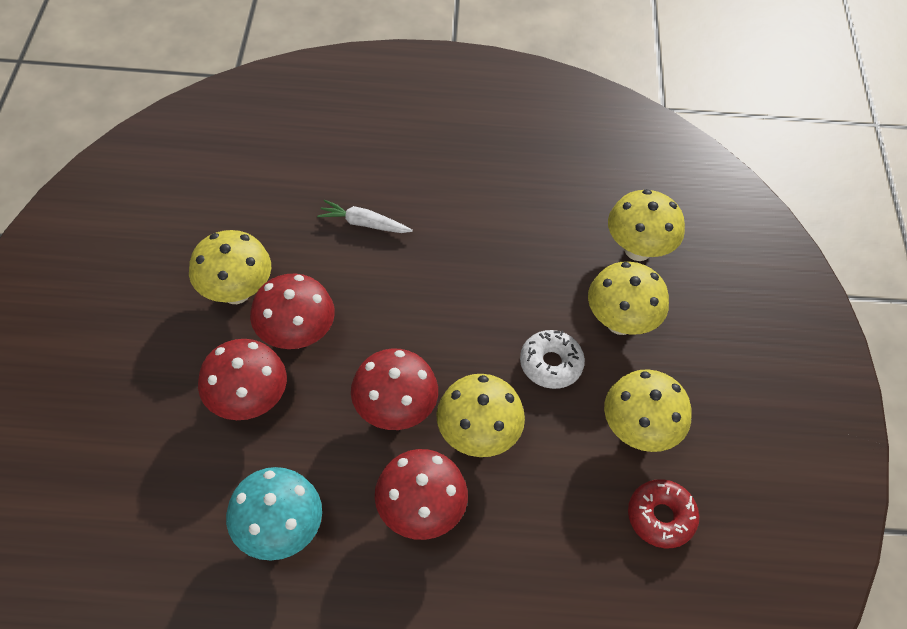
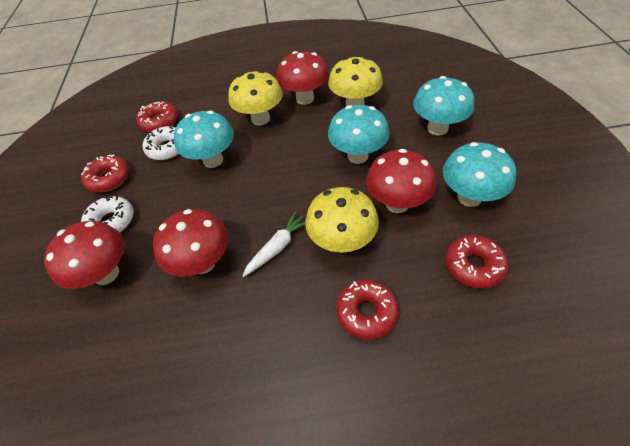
red donut: 1 -> 4
turquoise mushroom: 1 -> 4
white donut: 1 -> 2
yellow mushroom: 5 -> 3

